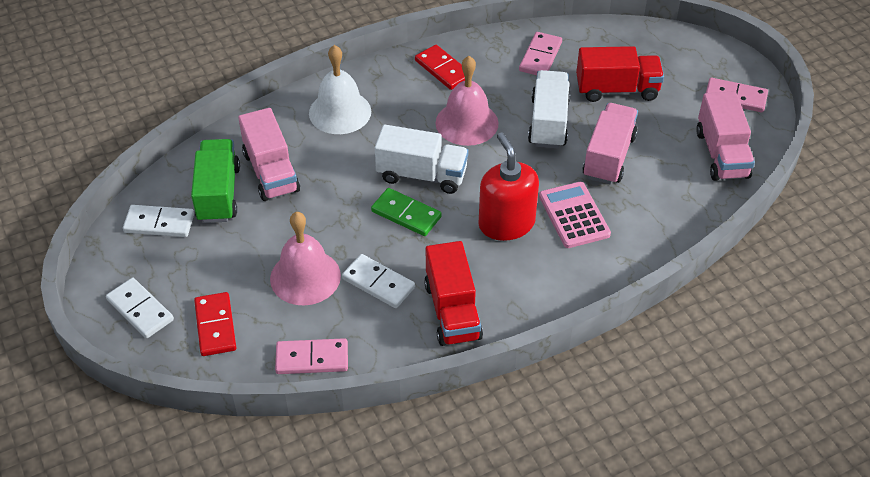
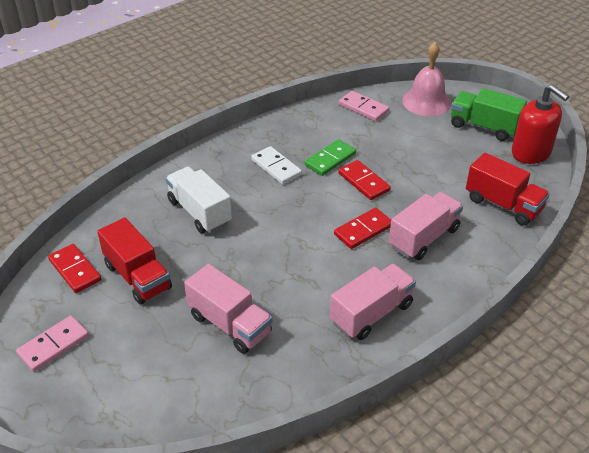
pink bell: 2 -> 1
pink calculator: 1 -> 0
pink domino: 3 -> 2
red domino: 2 -> 3
white bell: 1 -> 0
white domino: 3 -> 1
white truck: 2 -> 1

